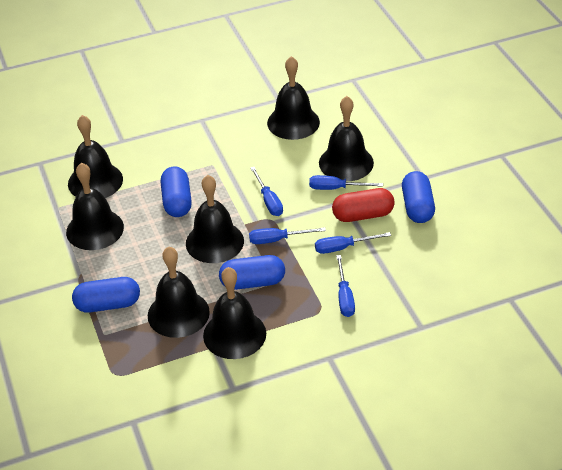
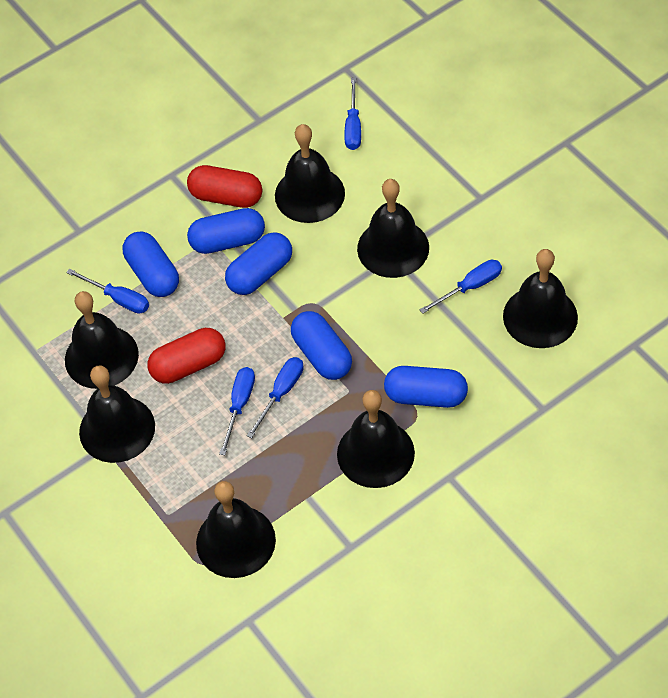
blue capsule: 4 -> 5
red capsule: 1 -> 2

